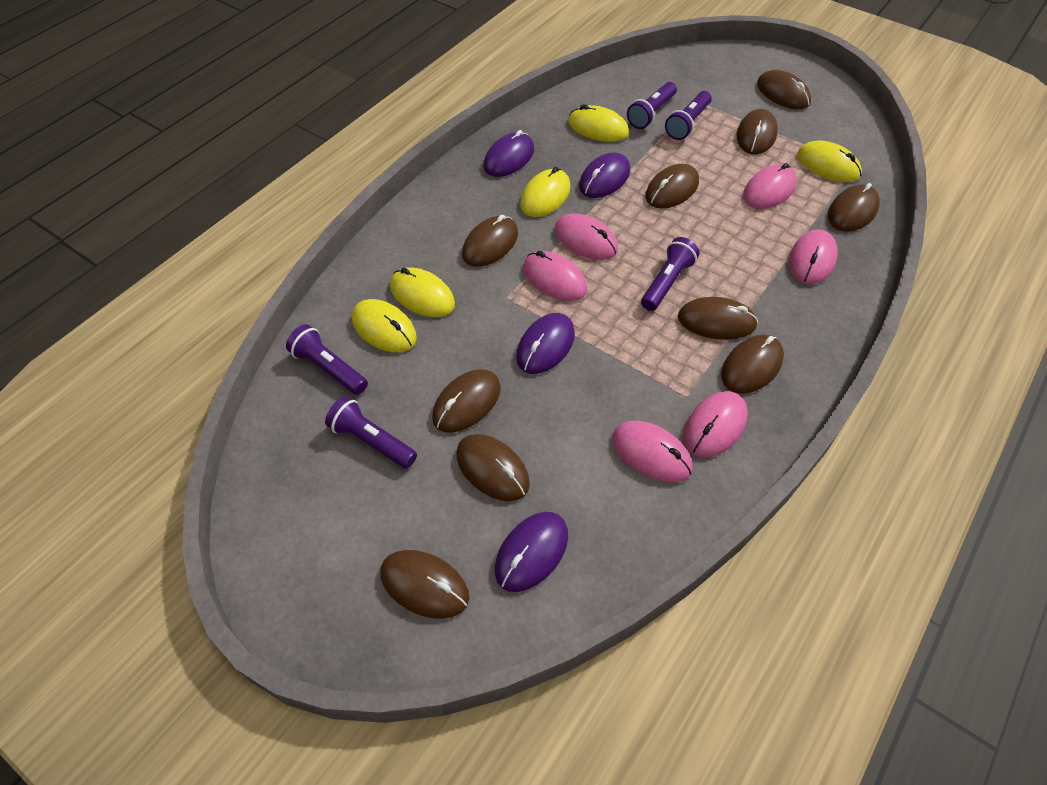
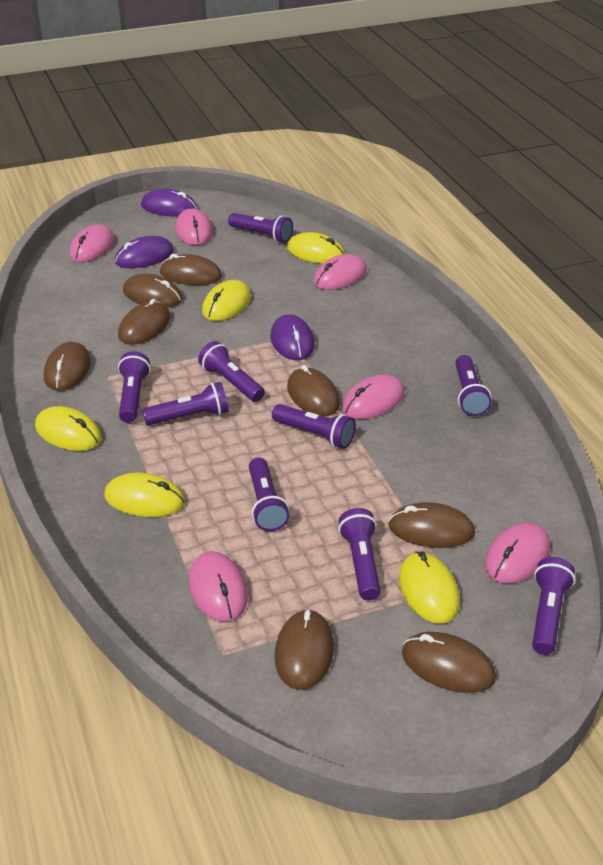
brown mouse: 10 -> 8
purple flashlight: 5 -> 9
purple mouse: 4 -> 3

